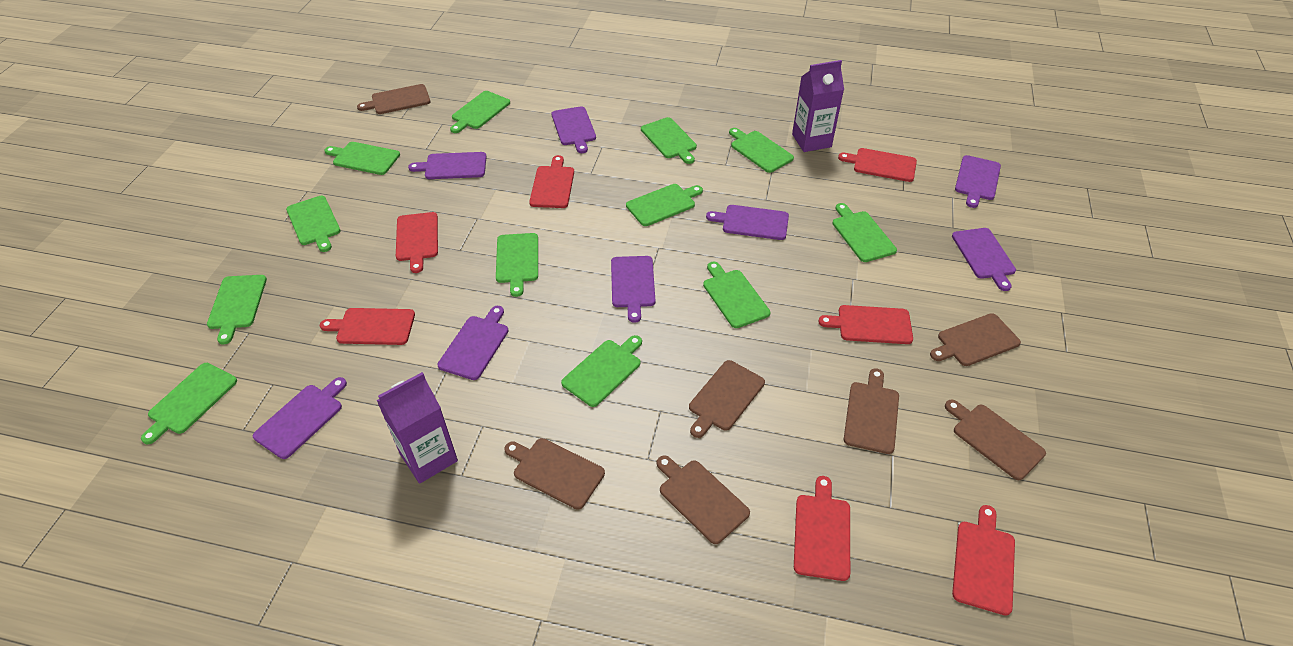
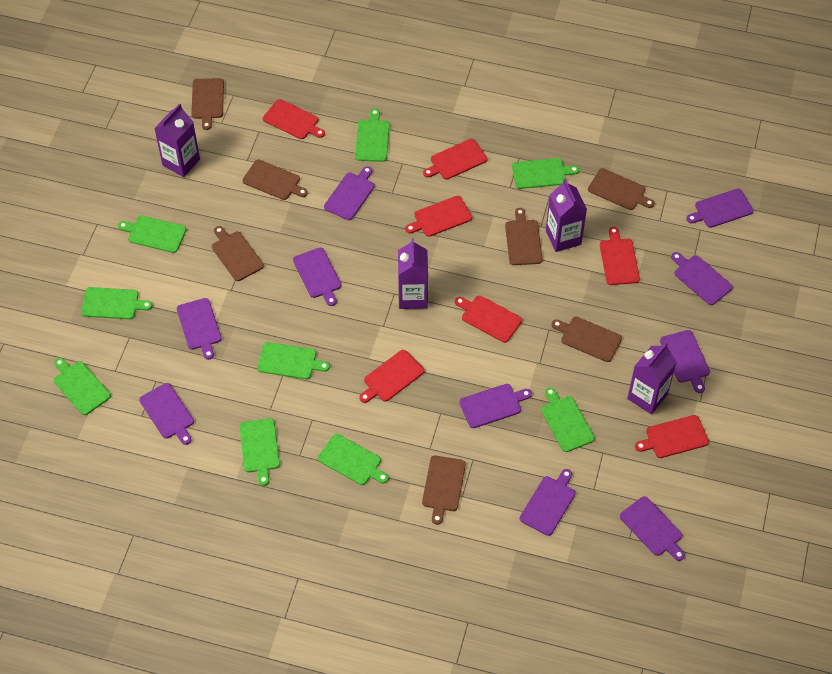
green cutting board: 12 -> 9
purple carton: 2 -> 4
purple cutting board: 8 -> 10

